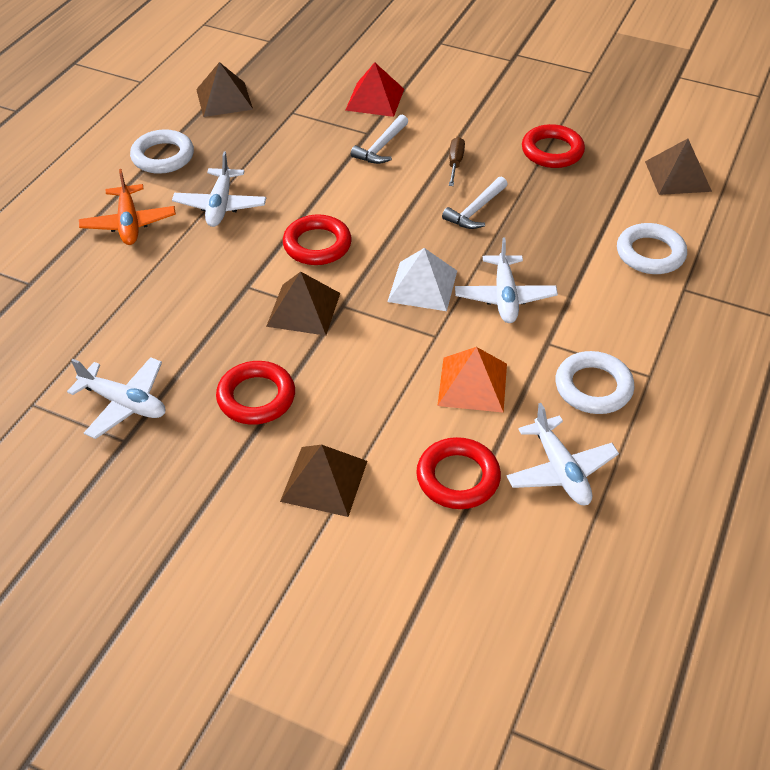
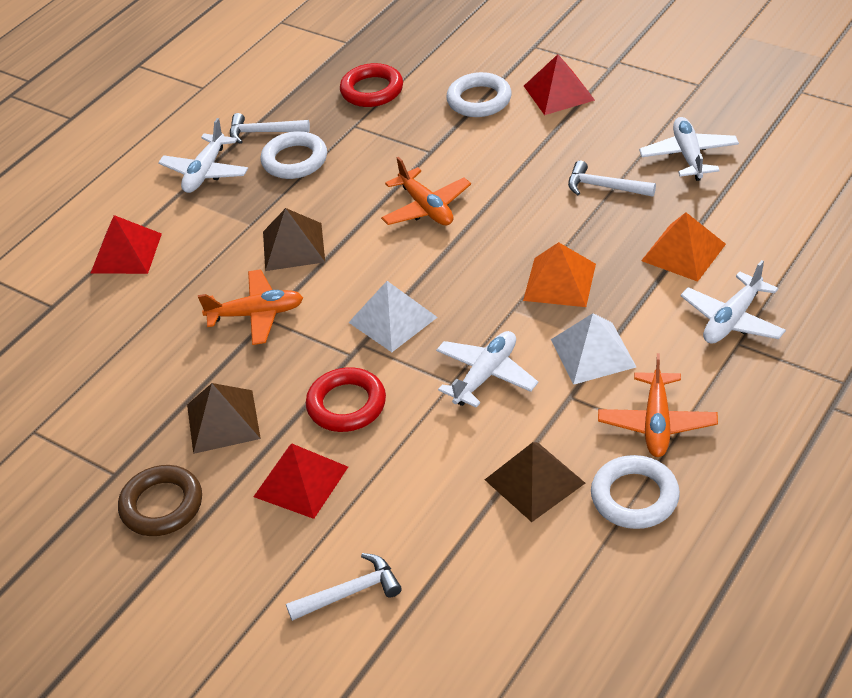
brown pyramid: 4 -> 3
brown ring: 0 -> 1
brown screwdriver: 1 -> 0
orange plane: 1 -> 3
orange pyramid: 1 -> 2
red pyramid: 1 -> 3
red ring: 4 -> 2
white hammer: 2 -> 3
white pyramid: 1 -> 2

